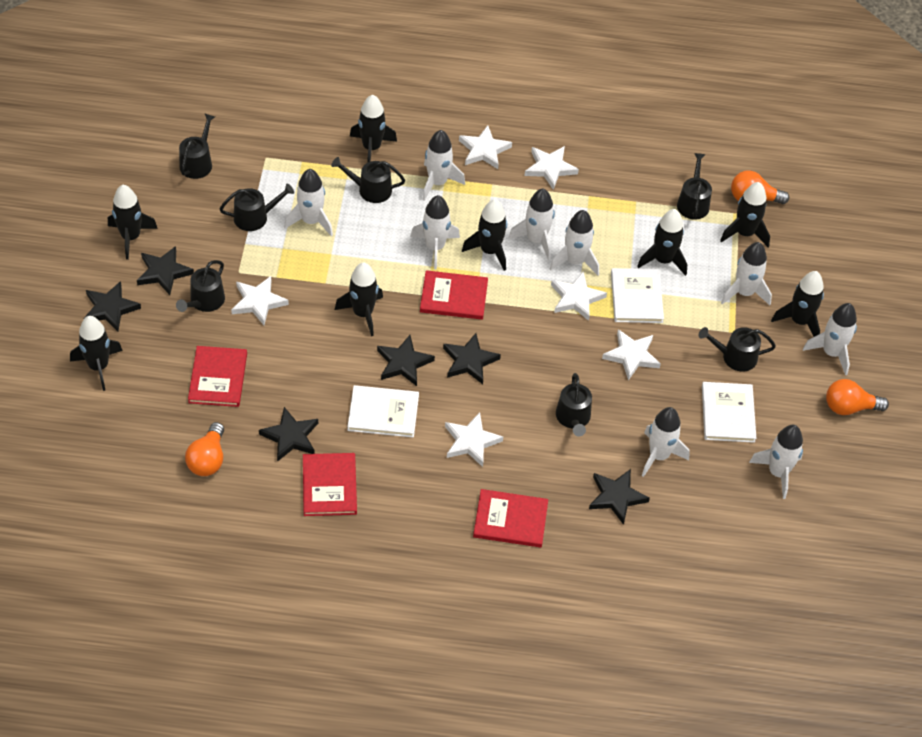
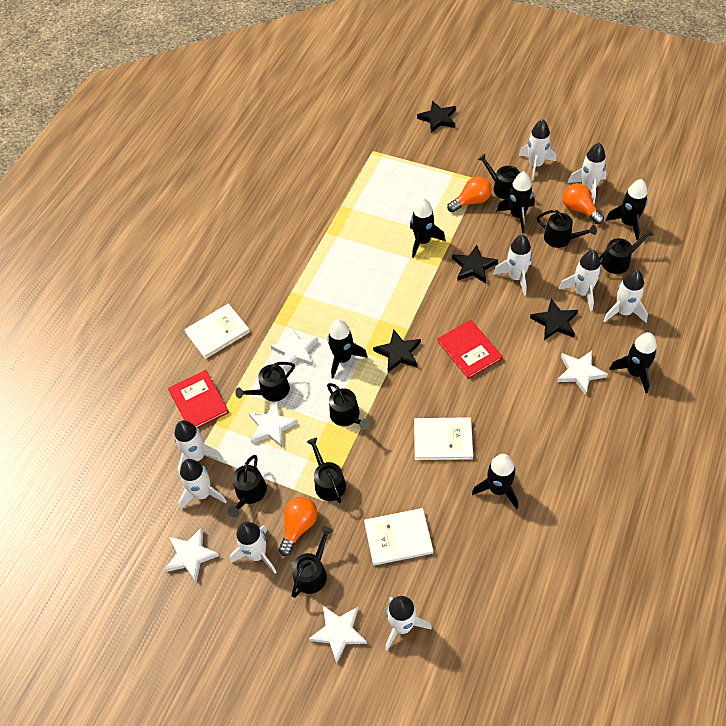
black rocket: 8 -> 6
black star: 6 -> 4
black watering can: 7 -> 8
red book: 4 -> 2
white star: 6 -> 5

